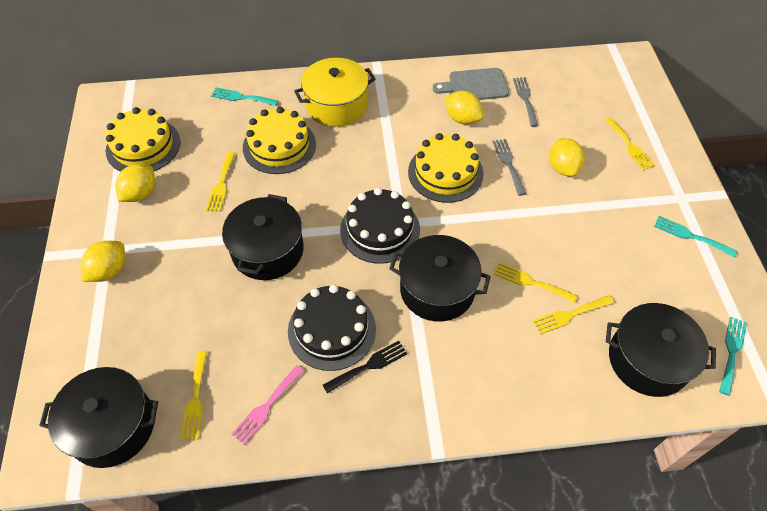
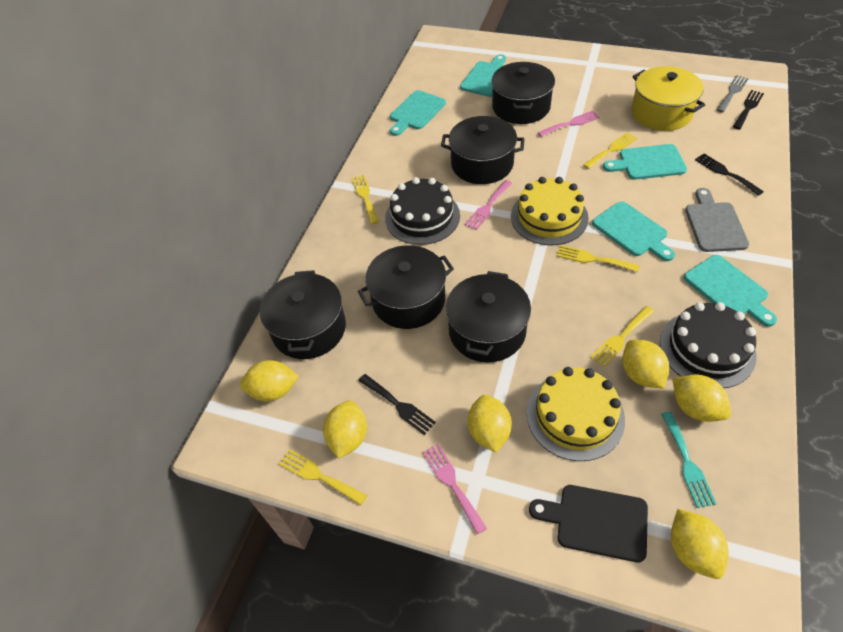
black cutting board: 0 -> 1
black fork: 1 -> 3
black pot: 4 -> 5
grey fork: 2 -> 1
pink fork: 1 -> 3
turquoise cutting board: 0 -> 5
turquoise fork: 3 -> 1
yellow cake: 3 -> 2
yellow lemon: 4 -> 6

